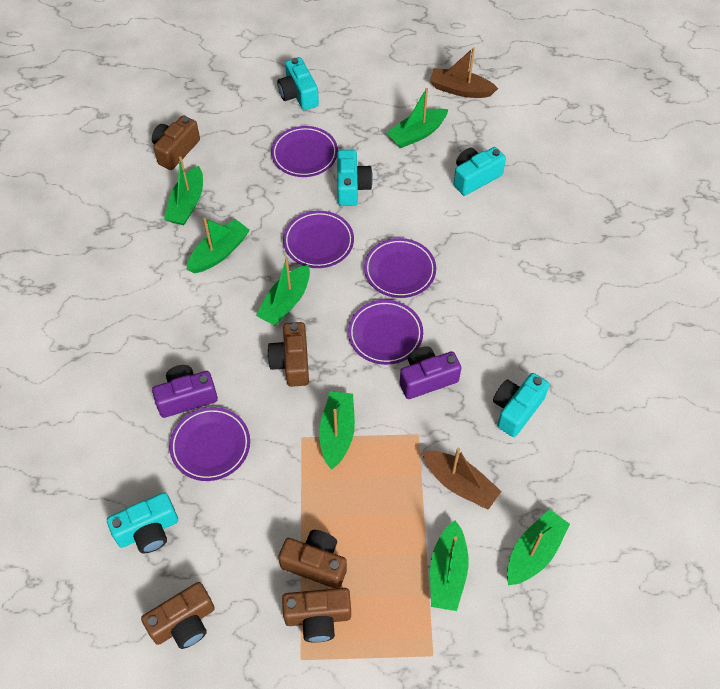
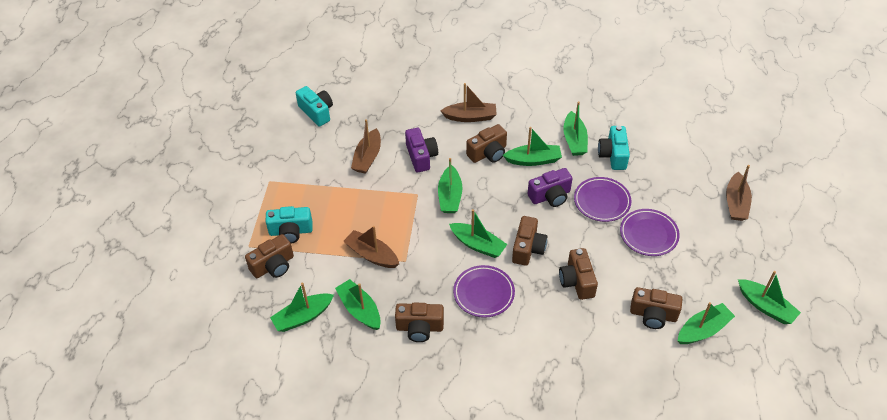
brown boat: 2 -> 4
brown camera: 5 -> 6
green boat: 7 -> 8
purple plate: 5 -> 3
turquoise camera: 5 -> 3

